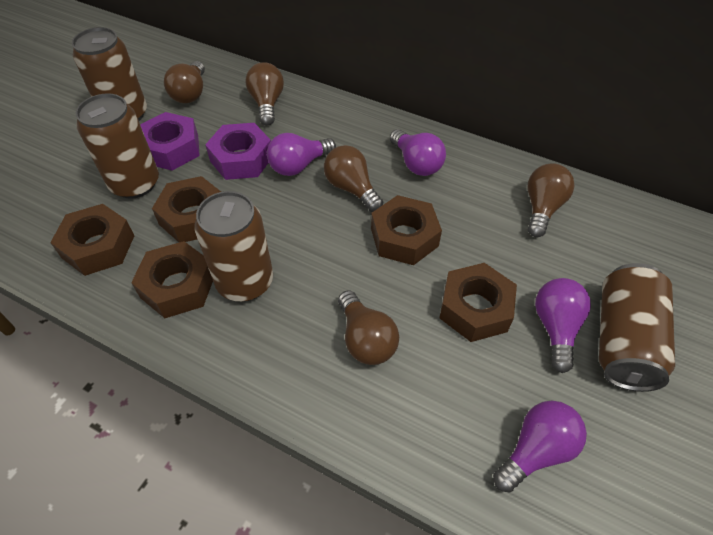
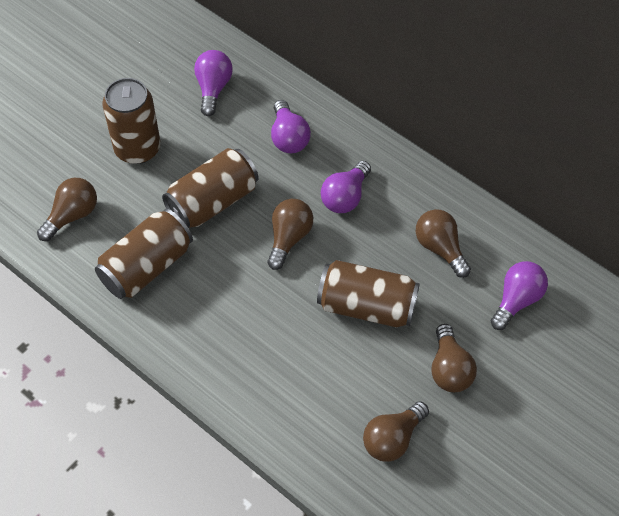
brown nut: 5 -> 0
purple nut: 2 -> 0

